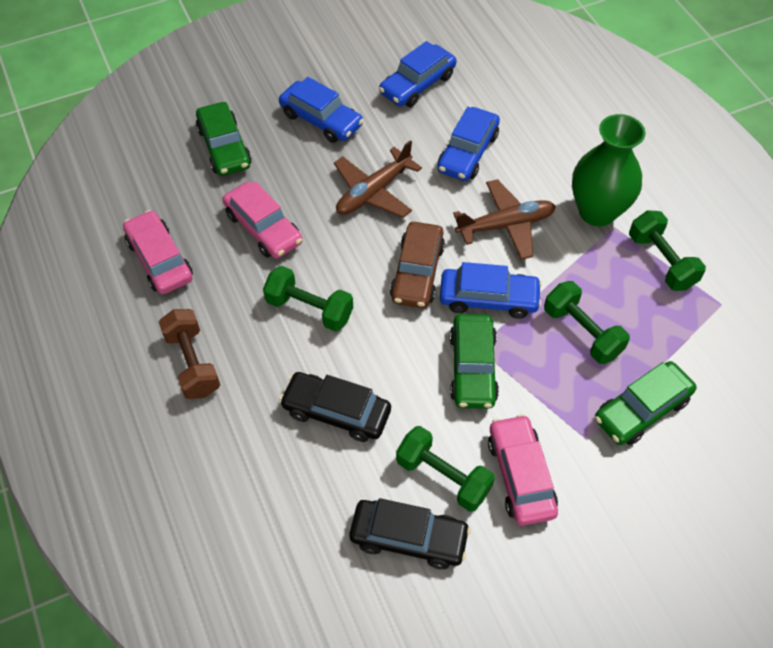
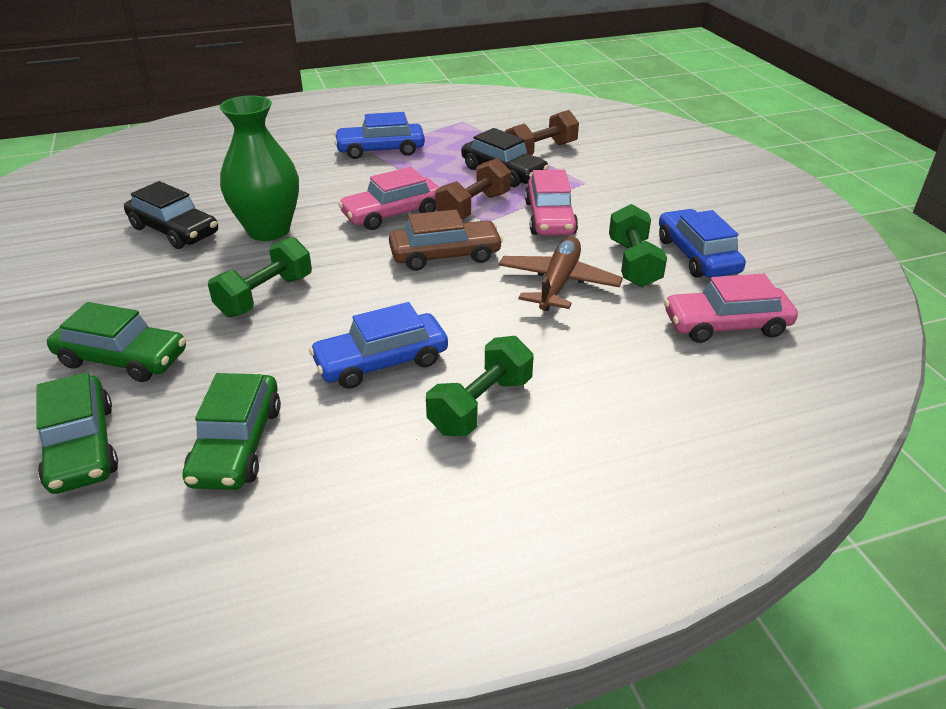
blue car: 4 -> 3
brown dumbbell: 1 -> 2
brown plane: 2 -> 1
green dumbbell: 4 -> 3

